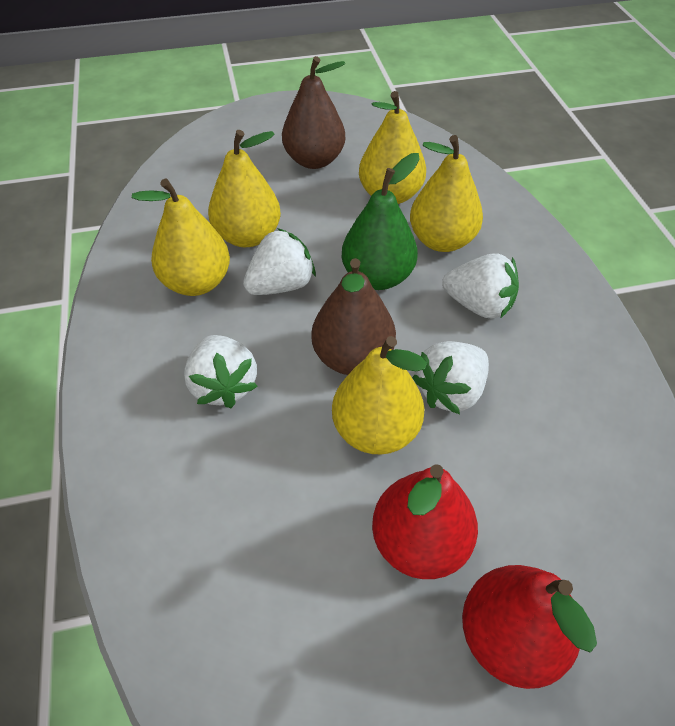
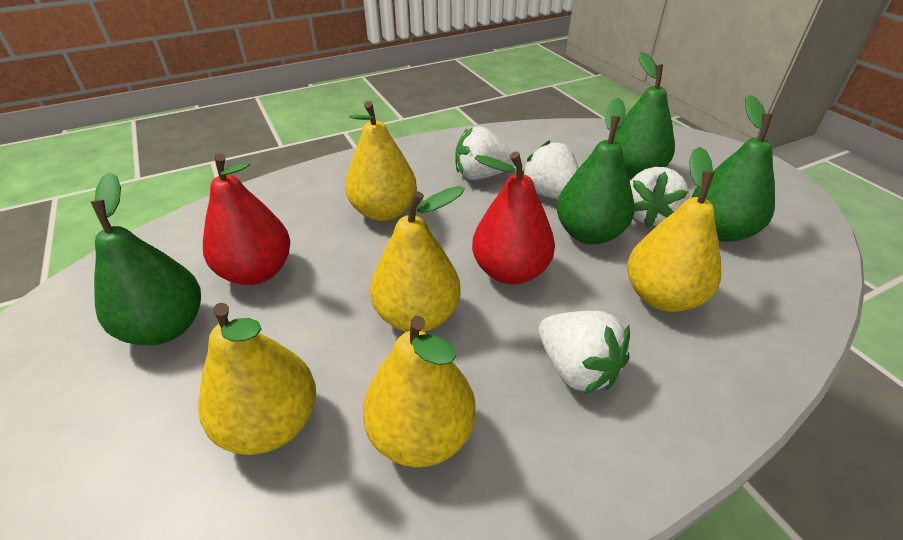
brown pear: 2 -> 0
green pear: 1 -> 4

